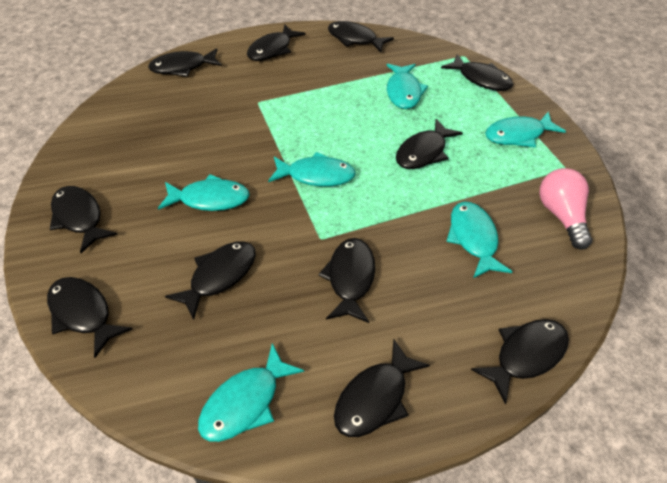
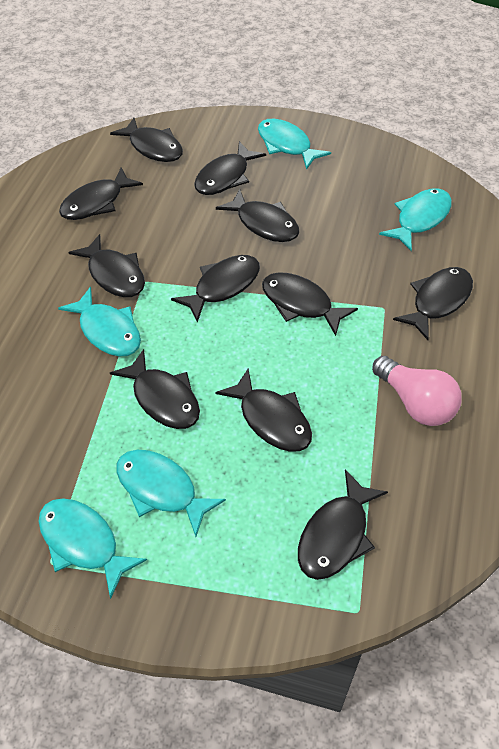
turquoise fish: 6 -> 5

